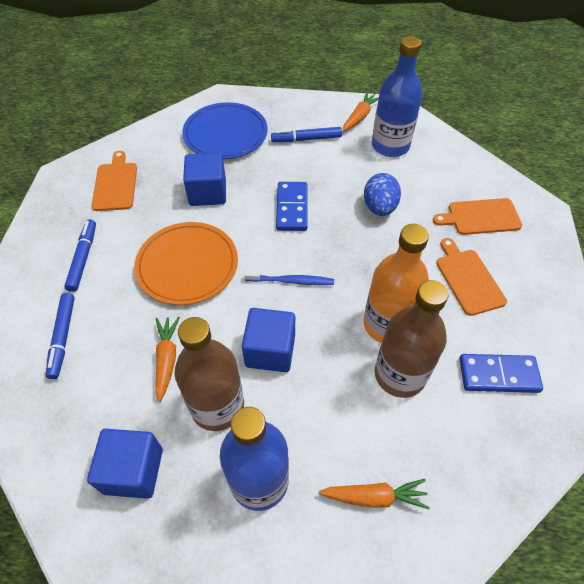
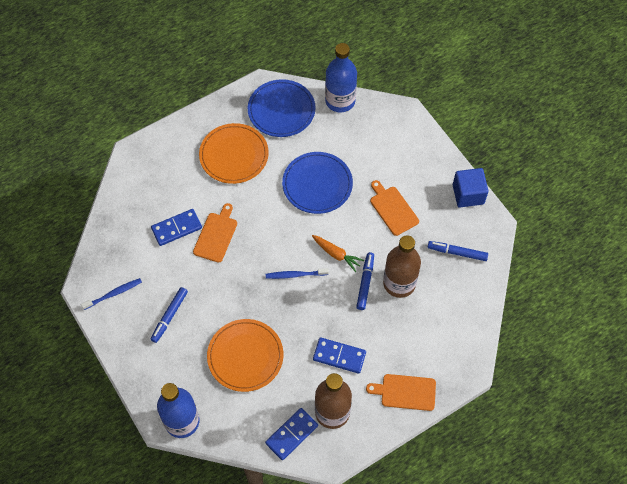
blue cube: 3 -> 1
blue domino: 2 -> 3
blue egg: 1 -> 0
blue plate: 1 -> 2
blue toothbrush: 1 -> 2
orange bottle: 1 -> 0
orange carrot: 3 -> 1
orange plate: 1 -> 2

